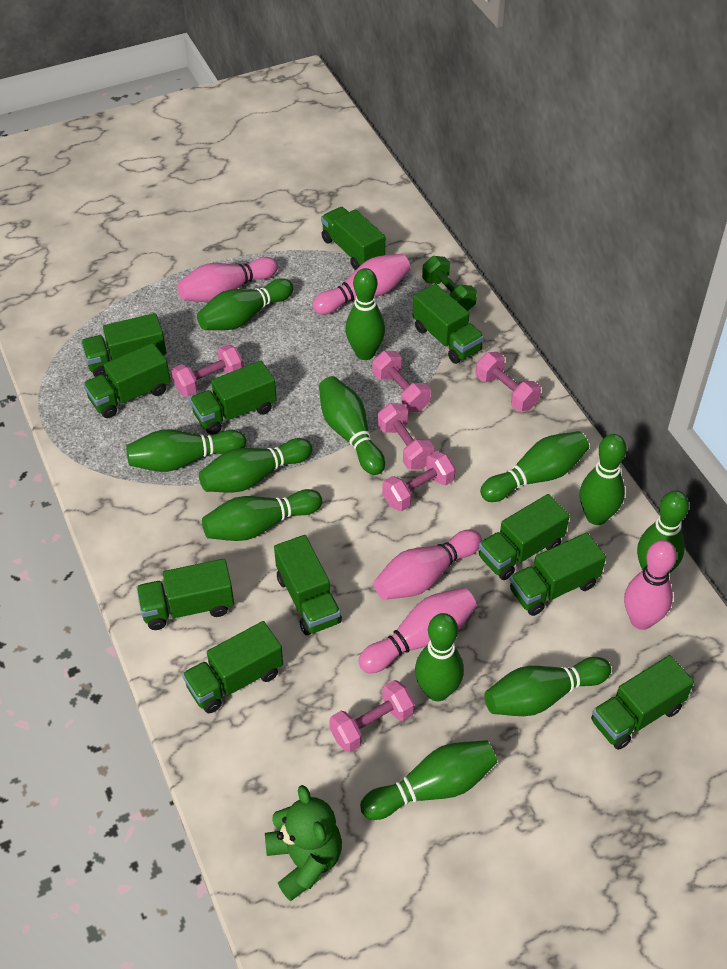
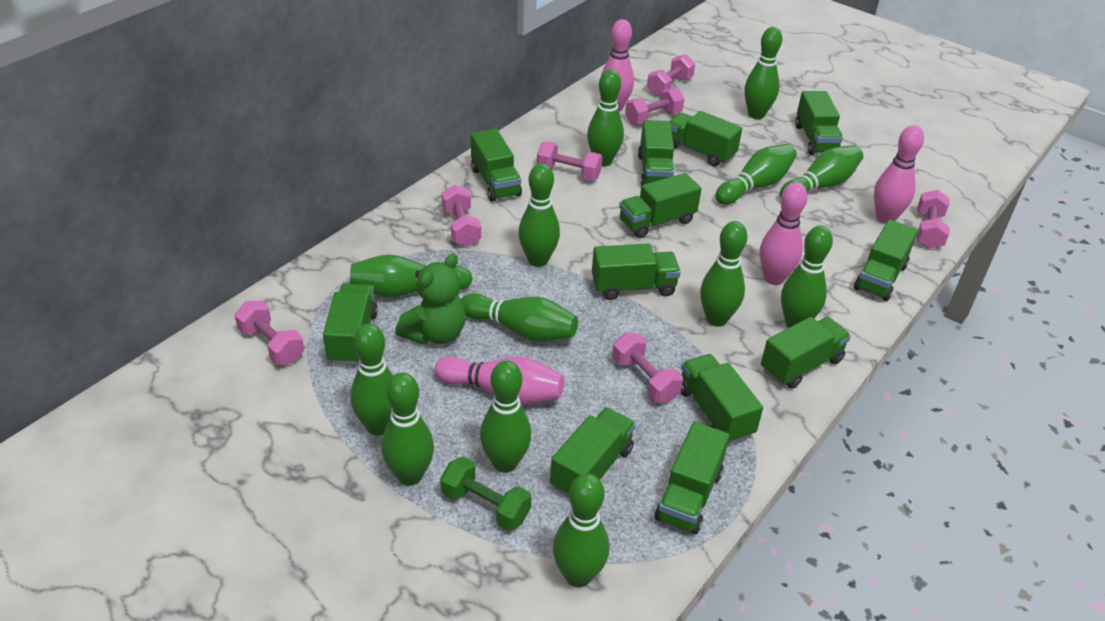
green bowling pin: 12 -> 13
green truck: 11 -> 12
pink bowling pin: 5 -> 4
pink dumbbell: 6 -> 7

